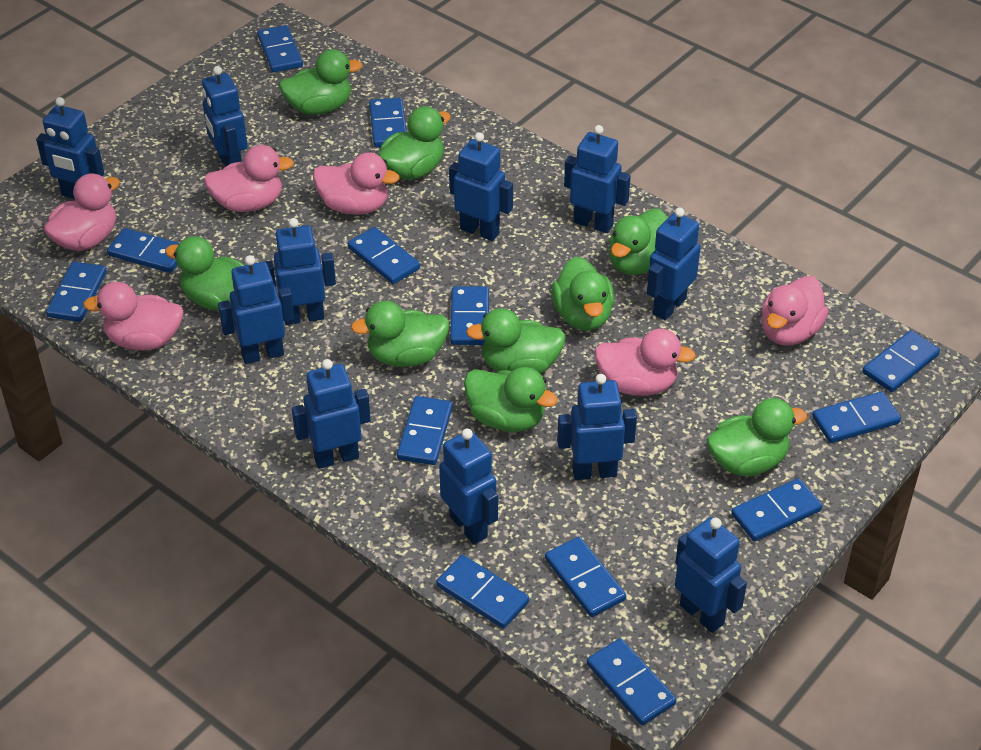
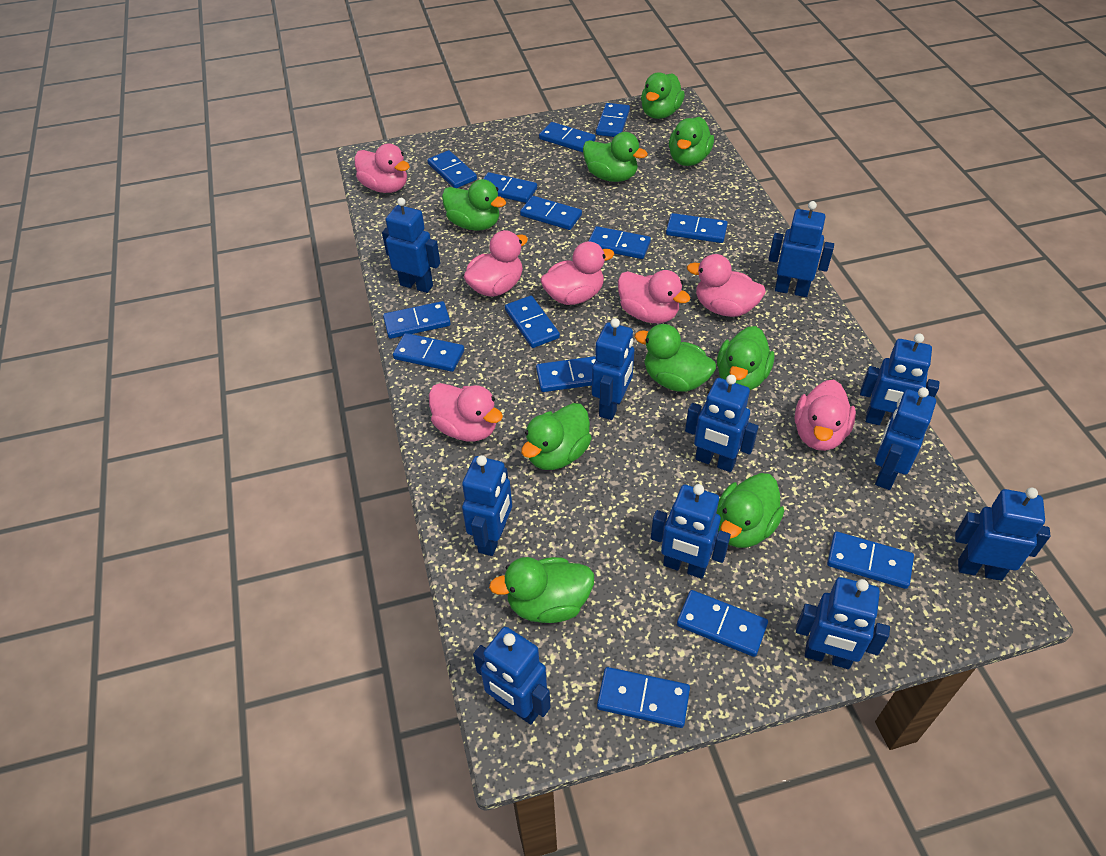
blue domino: 13 -> 14
pink duck: 6 -> 7

